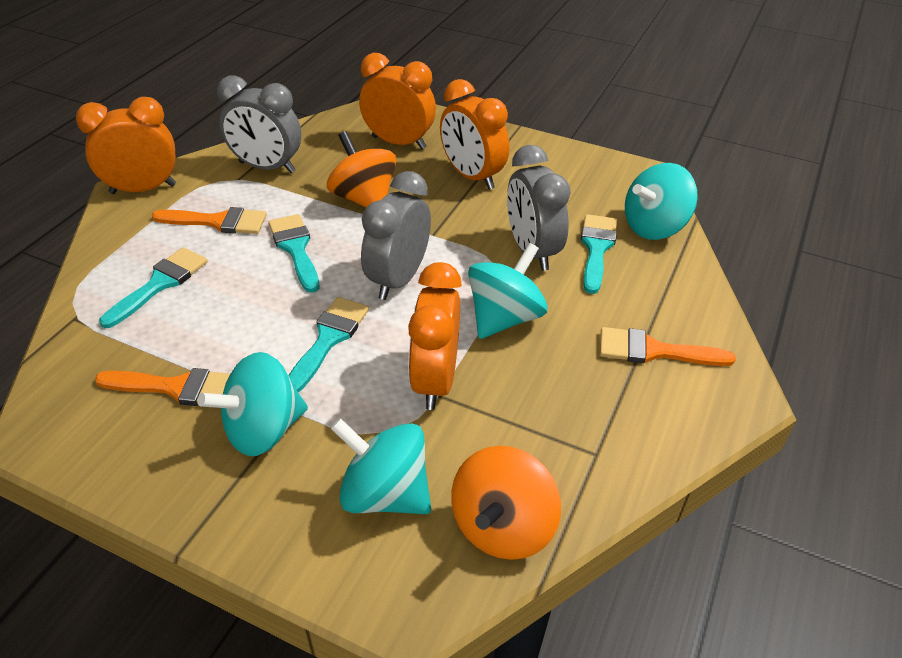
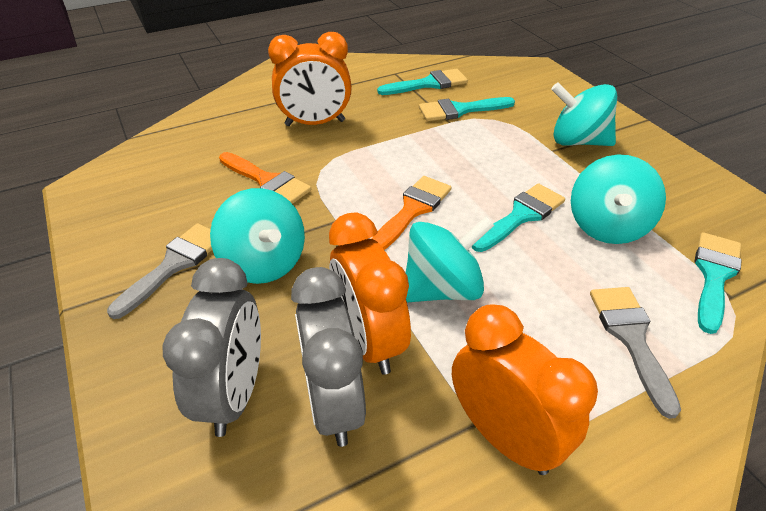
grey brush: 0 -> 2
grey clock: 3 -> 2
orange brush: 3 -> 2
orange clock: 4 -> 3
orange spinning top: 2 -> 0

